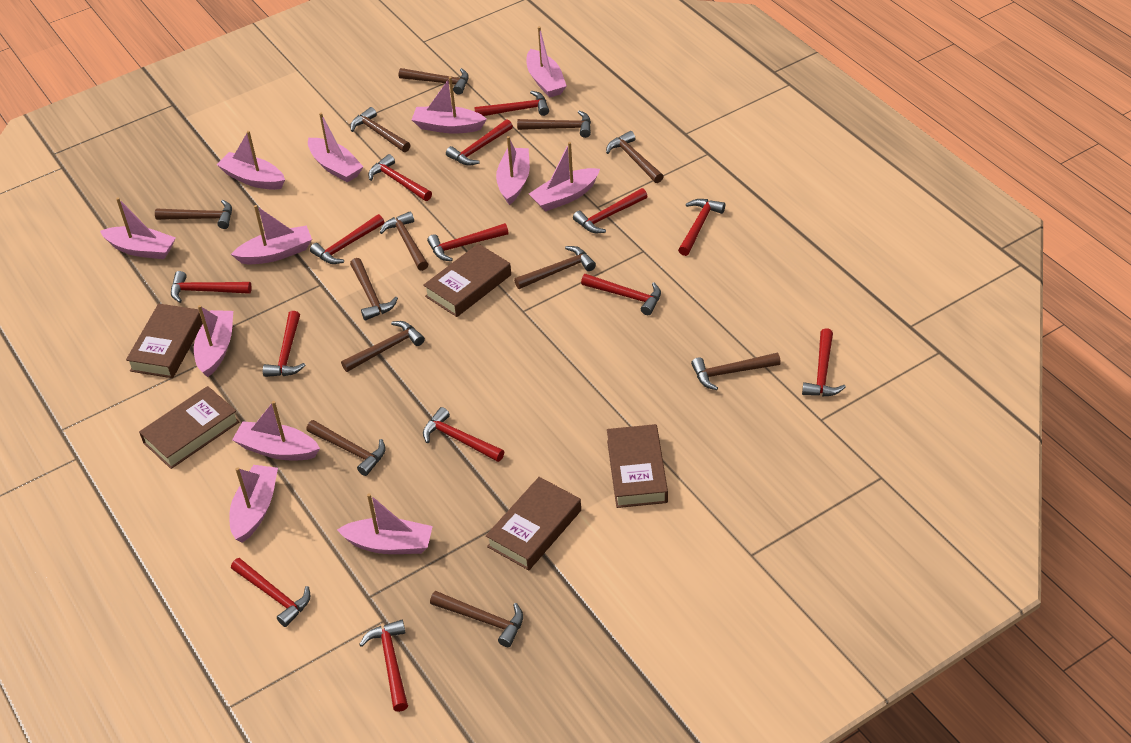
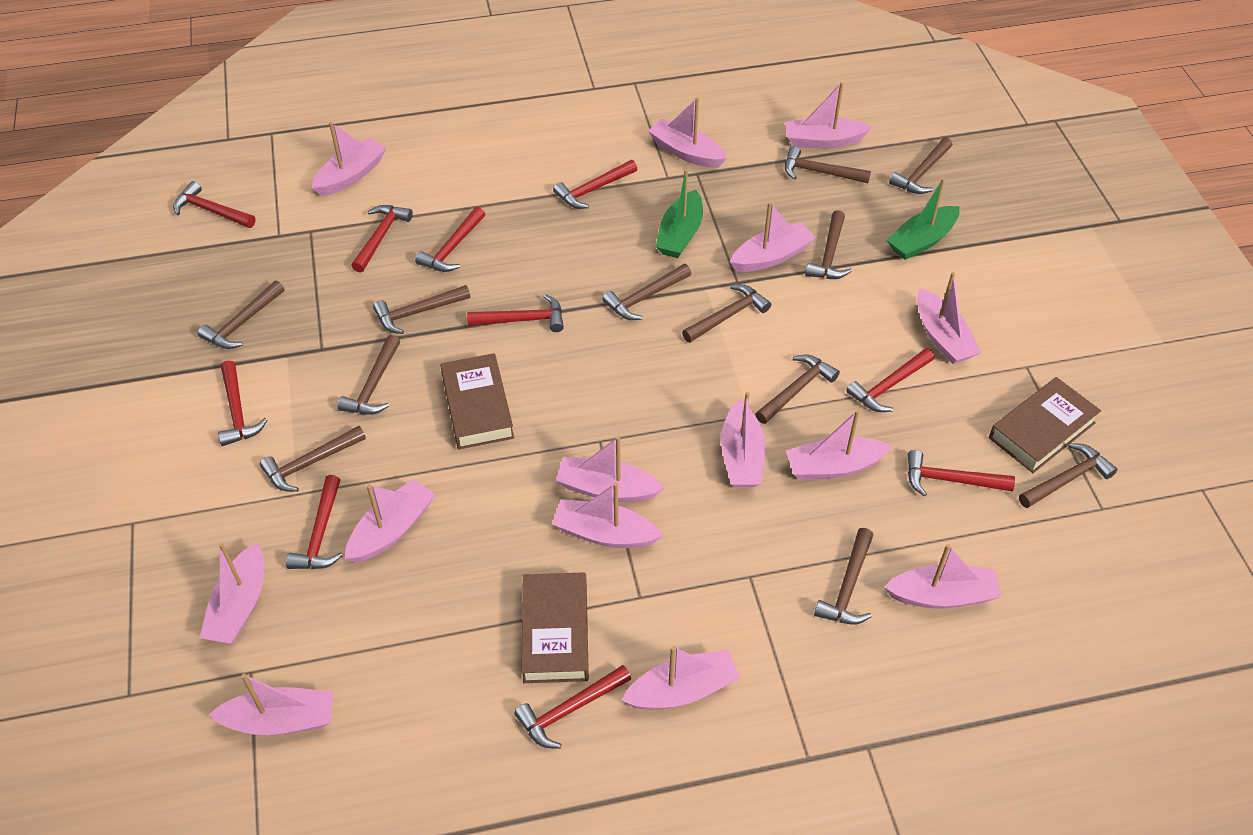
brown book: 5 -> 3
green boat: 0 -> 2
pink boat: 12 -> 14
red hammer: 14 -> 10

